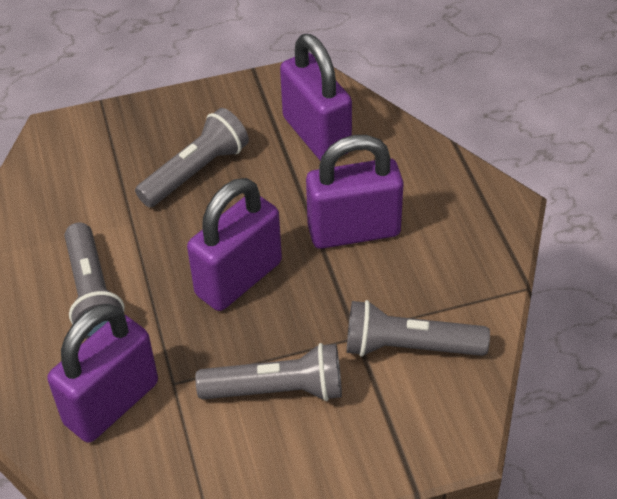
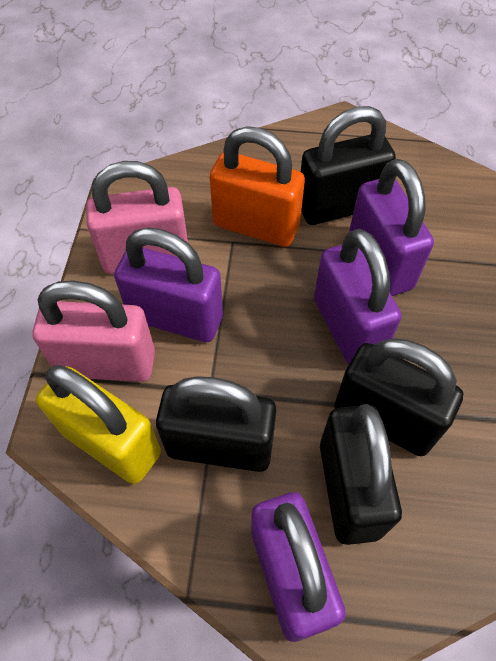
black padlock: 0 -> 4
grey flashlight: 4 -> 0
orange padlock: 0 -> 1
pink padlock: 0 -> 2
yellow padlock: 0 -> 1

